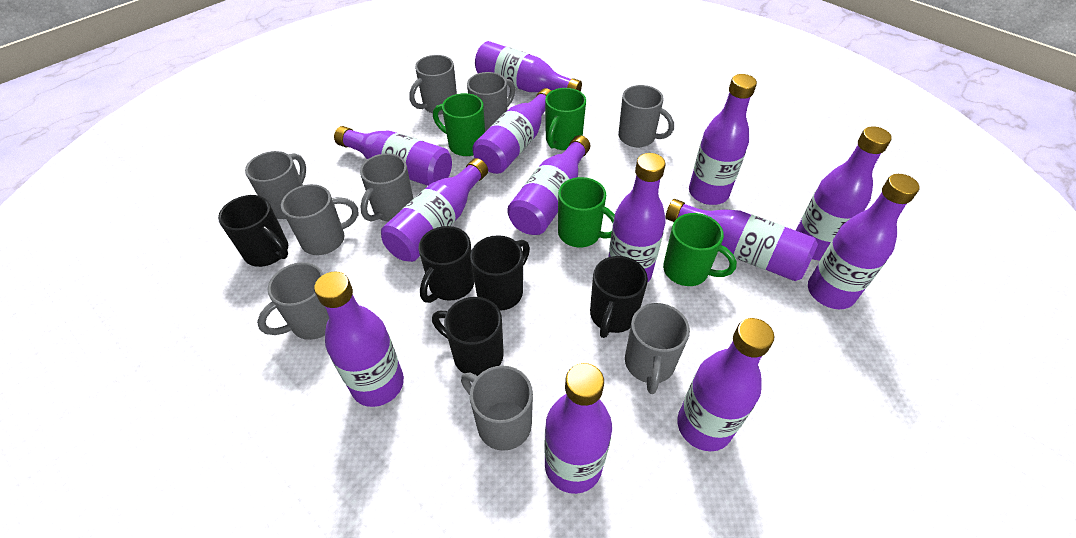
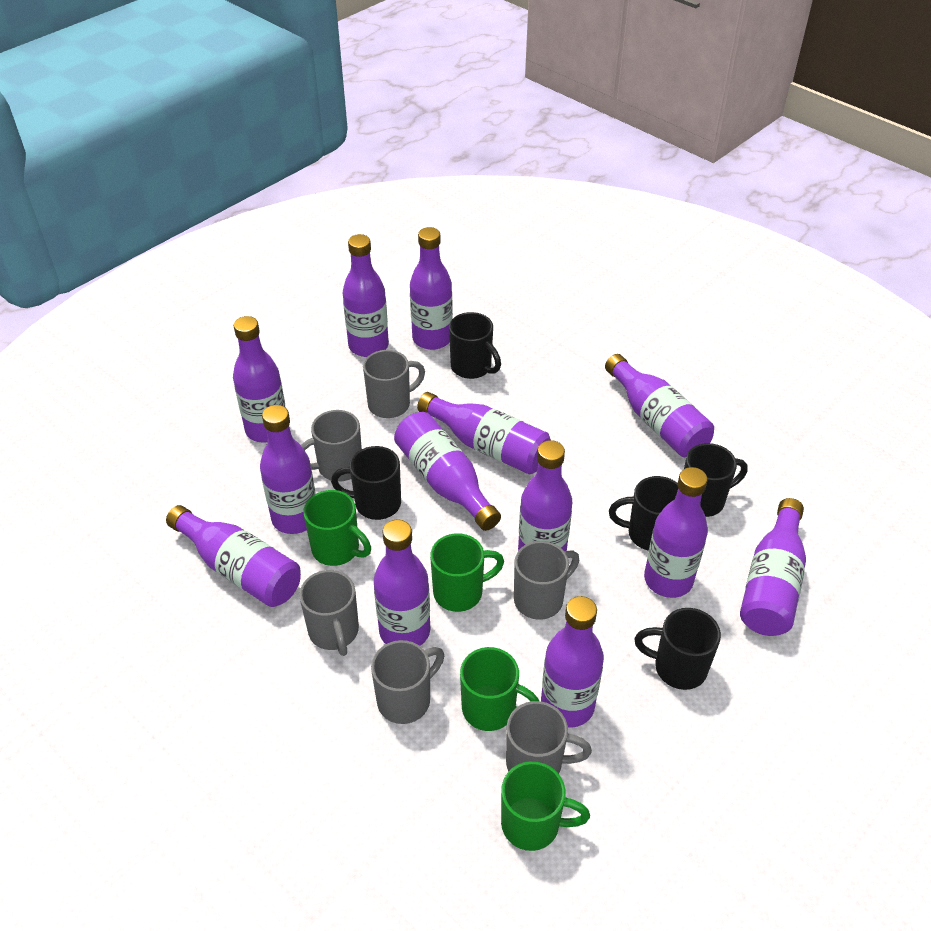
grey mug: 9 -> 6

